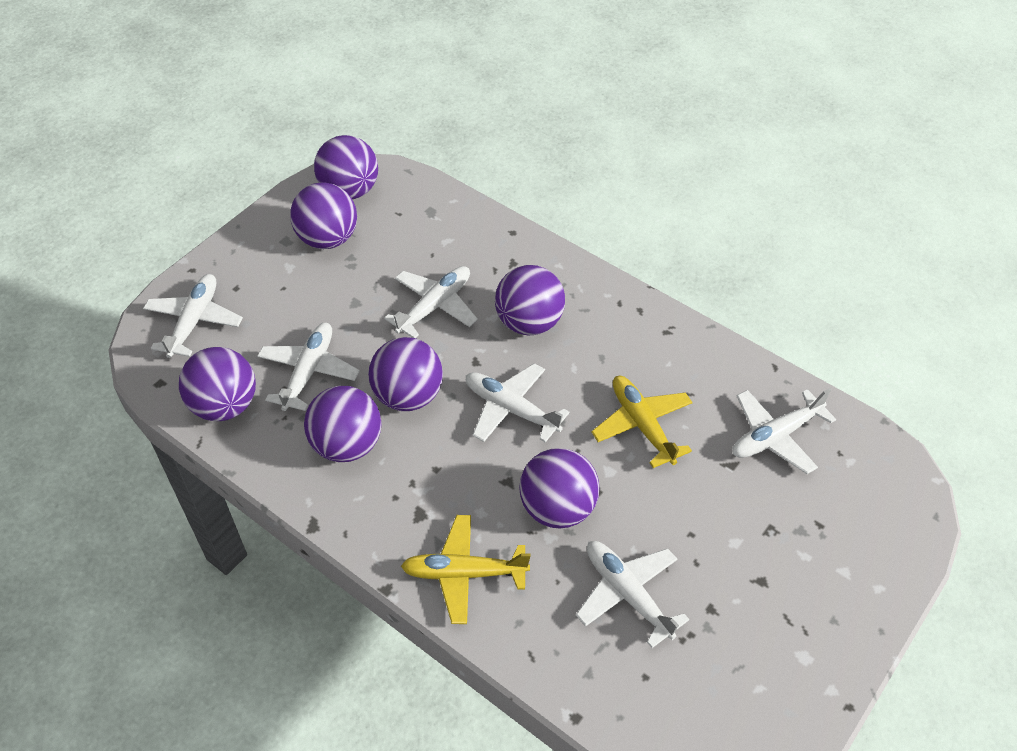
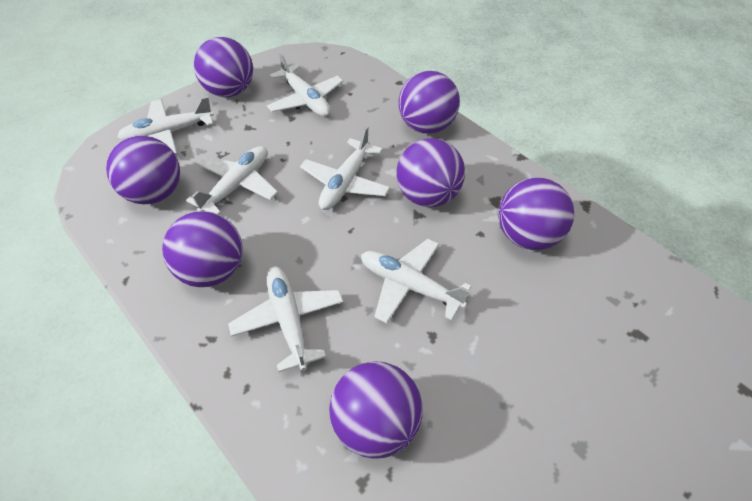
yellow plane: 2 -> 0

